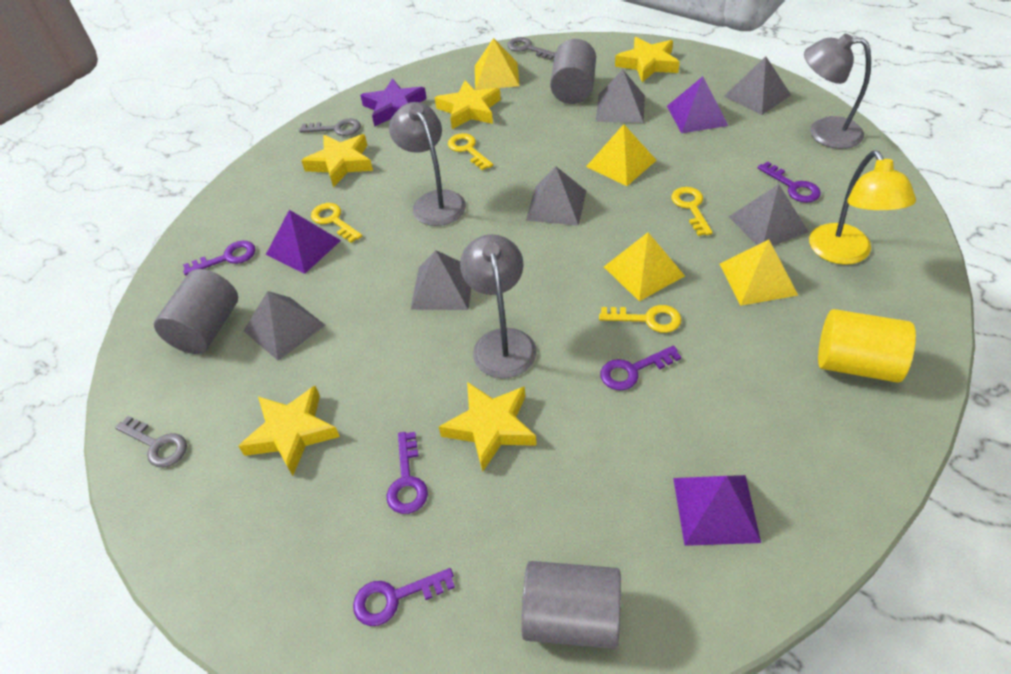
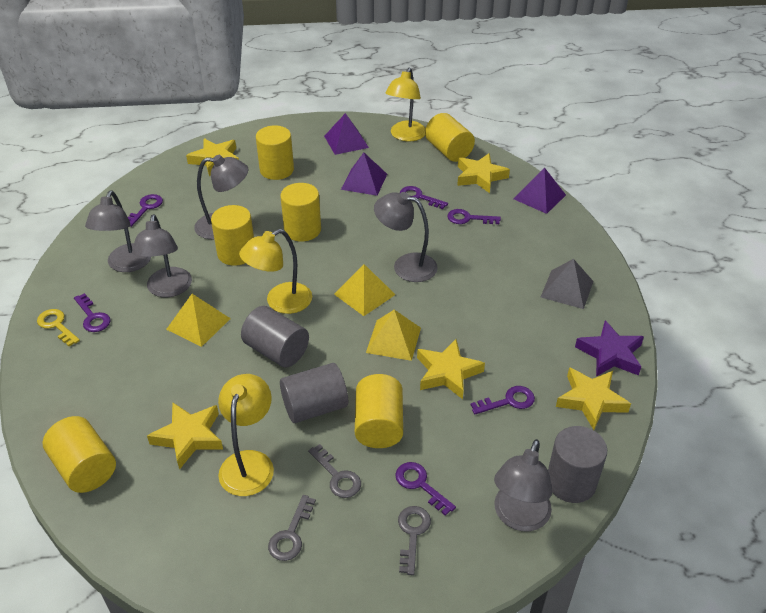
grey lamp: 3 -> 5
grey pyramid: 6 -> 1
purple key: 5 -> 6
yellow cylinder: 1 -> 6
yellow key: 4 -> 1
yellow lamp: 1 -> 3
yellow pyramid: 4 -> 3

